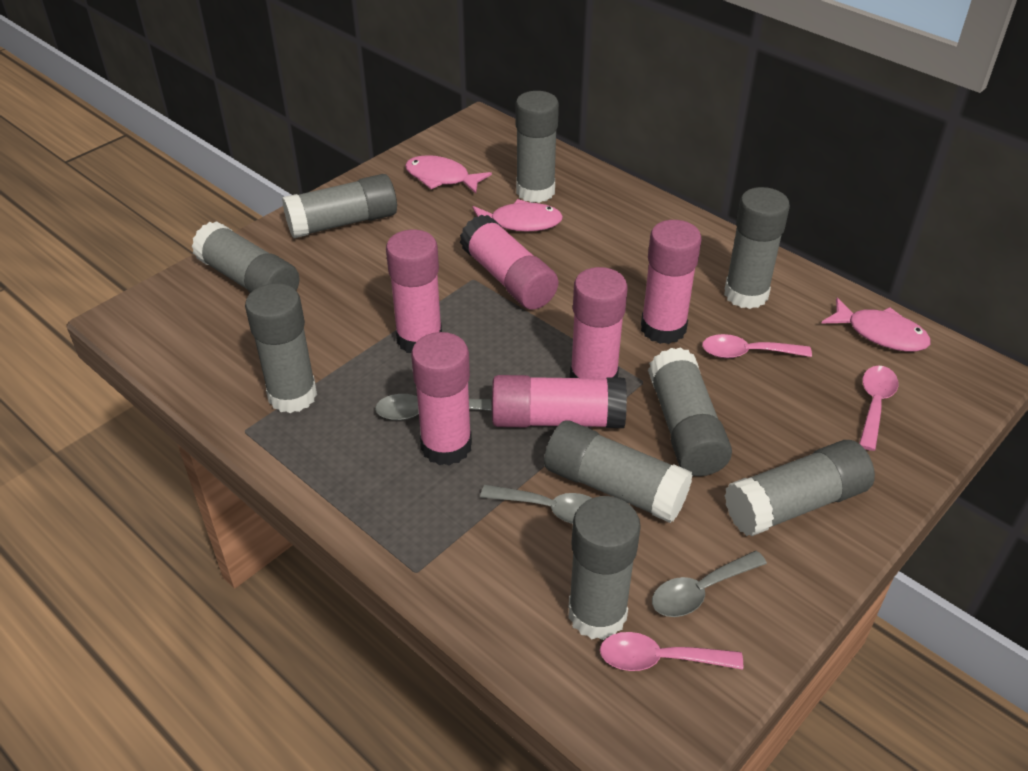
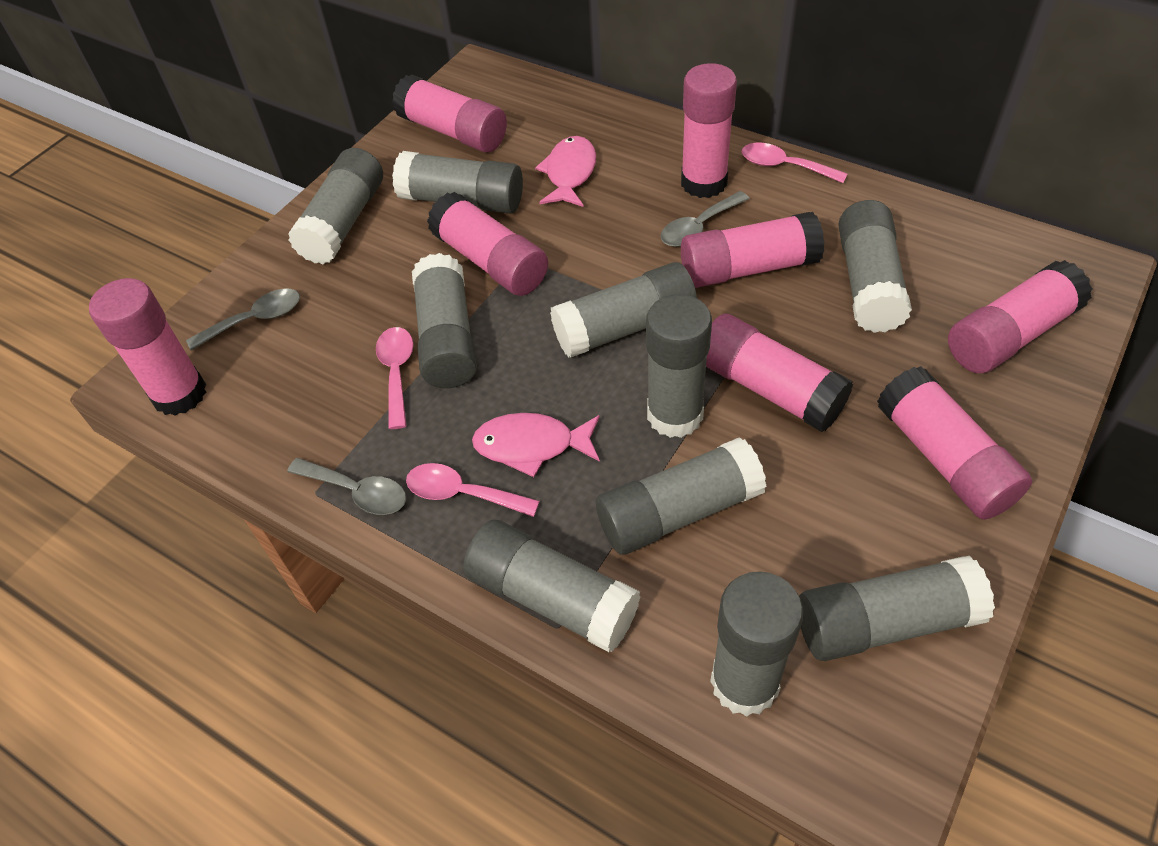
grey glue stick: 9 -> 10
pink fish: 3 -> 2
pink glue stick: 6 -> 8

